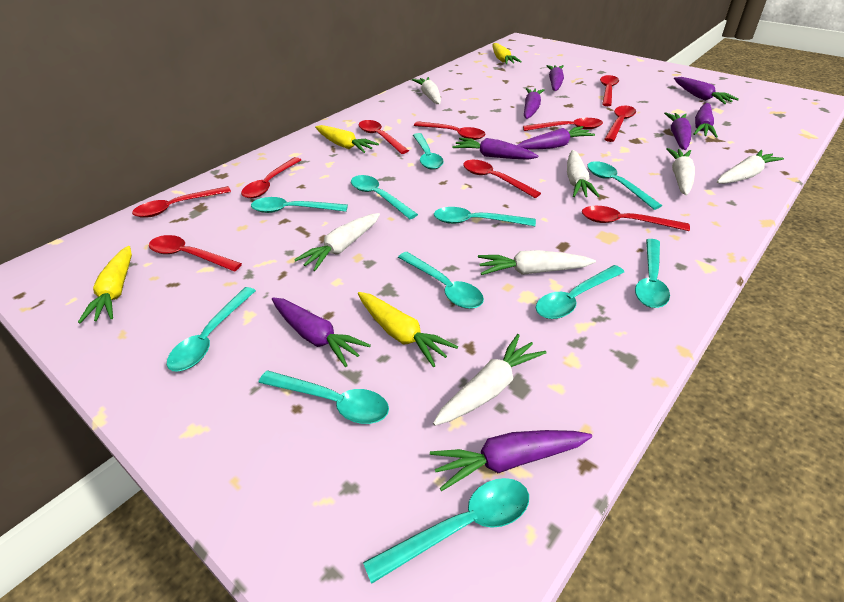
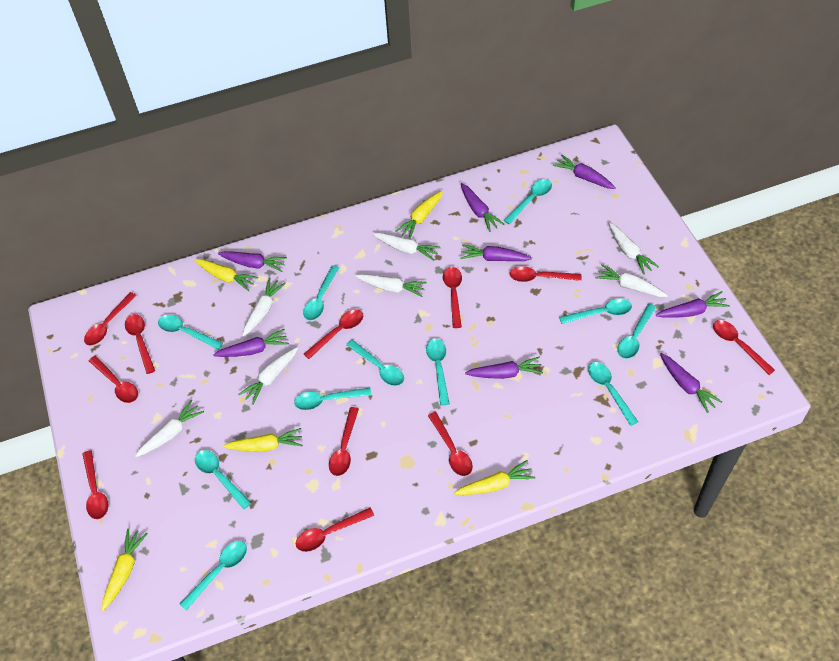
purple carrot: 9 -> 8
red spoon: 10 -> 11
yellow carrot: 4 -> 5

